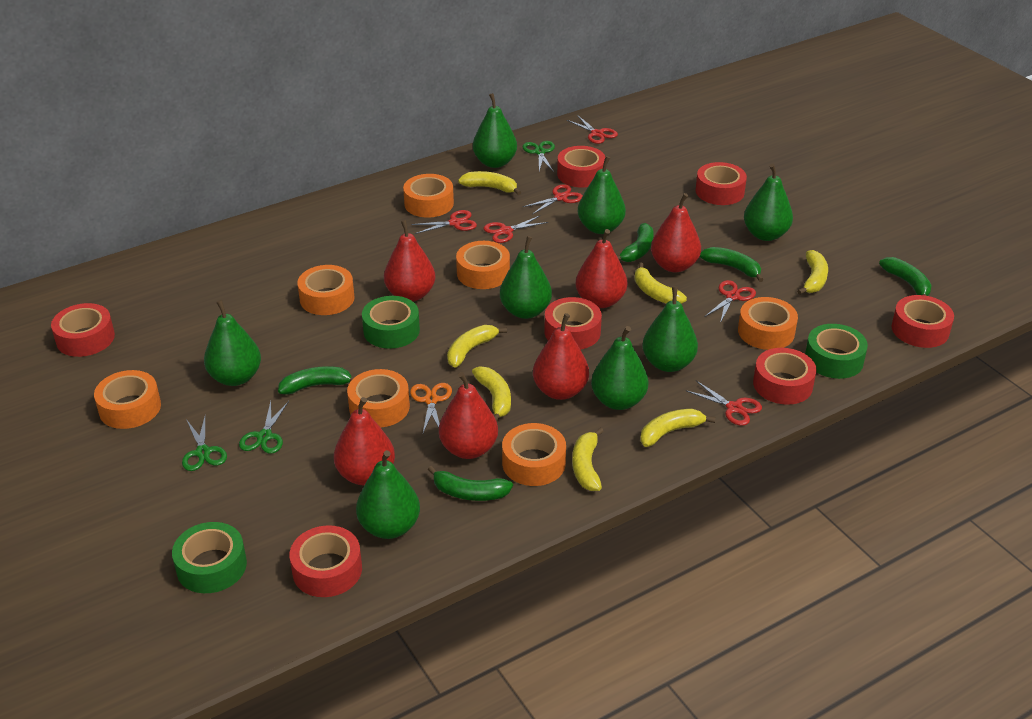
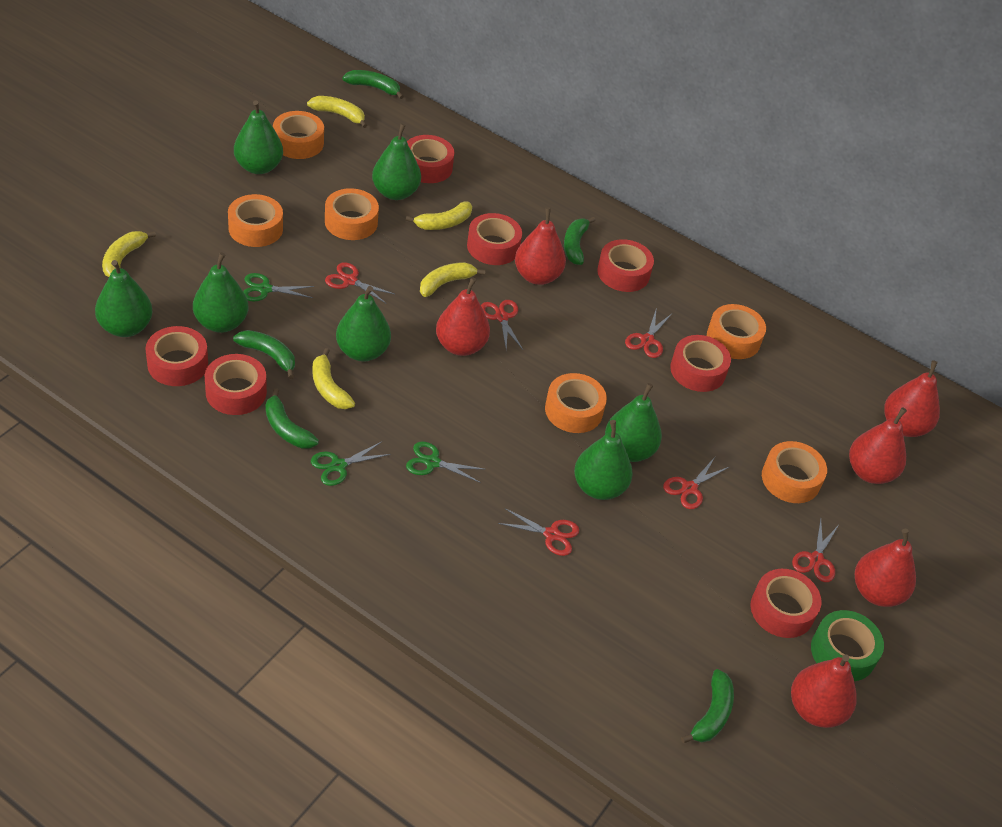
green pear: 8 -> 7
green tape: 3 -> 1
orange scissors: 1 -> 0
orange tape: 7 -> 6
yellow banana: 7 -> 5

